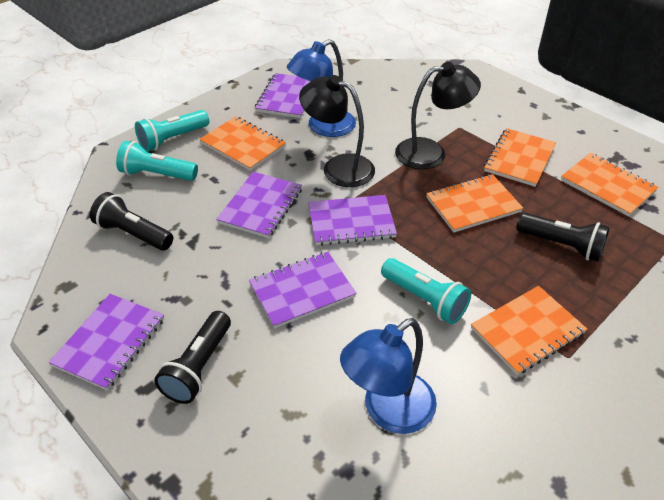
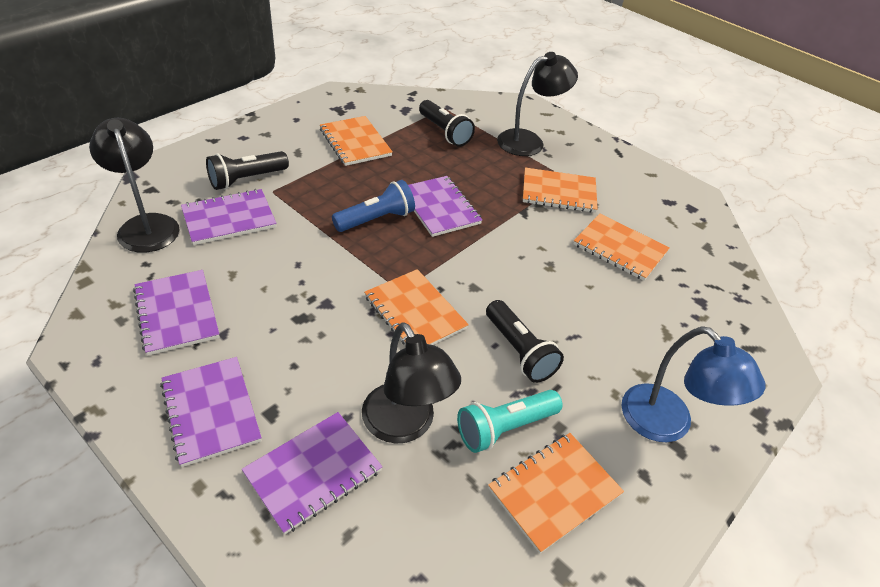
black lamp: 2 -> 3
blue flashlight: 0 -> 1
blue lamp: 2 -> 1
turquoise flashlight: 3 -> 1

